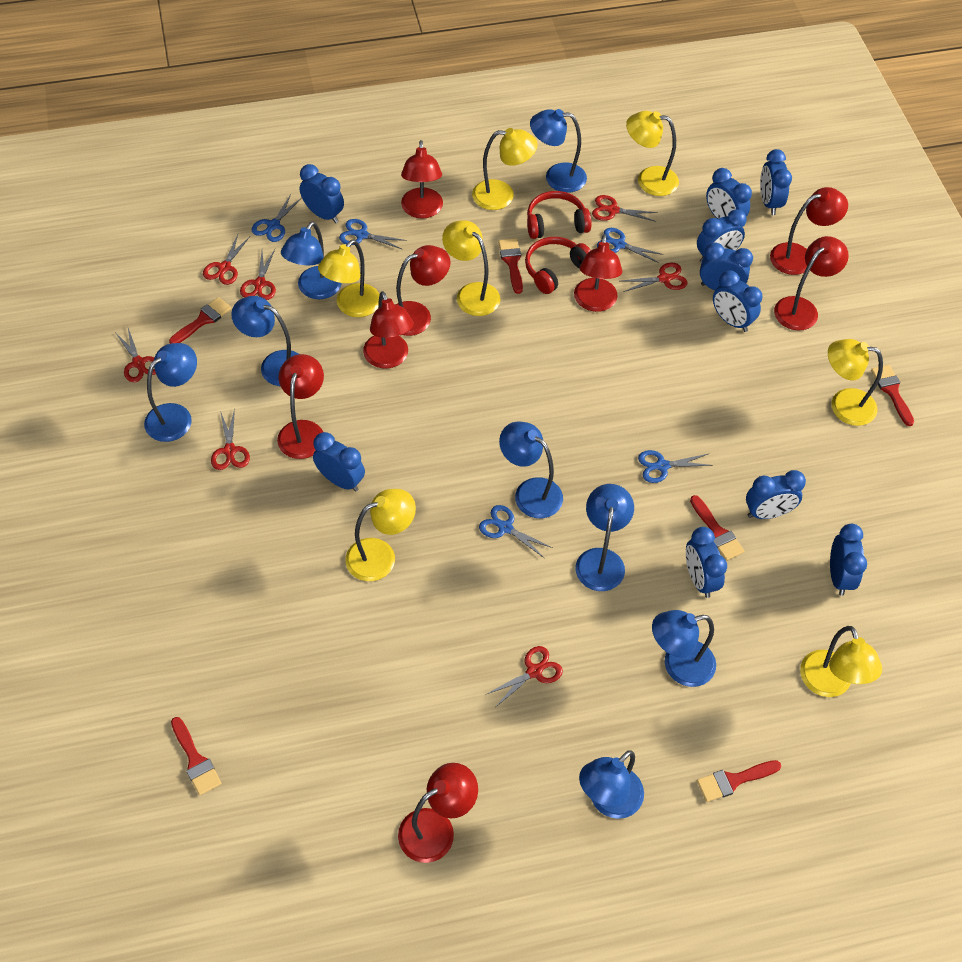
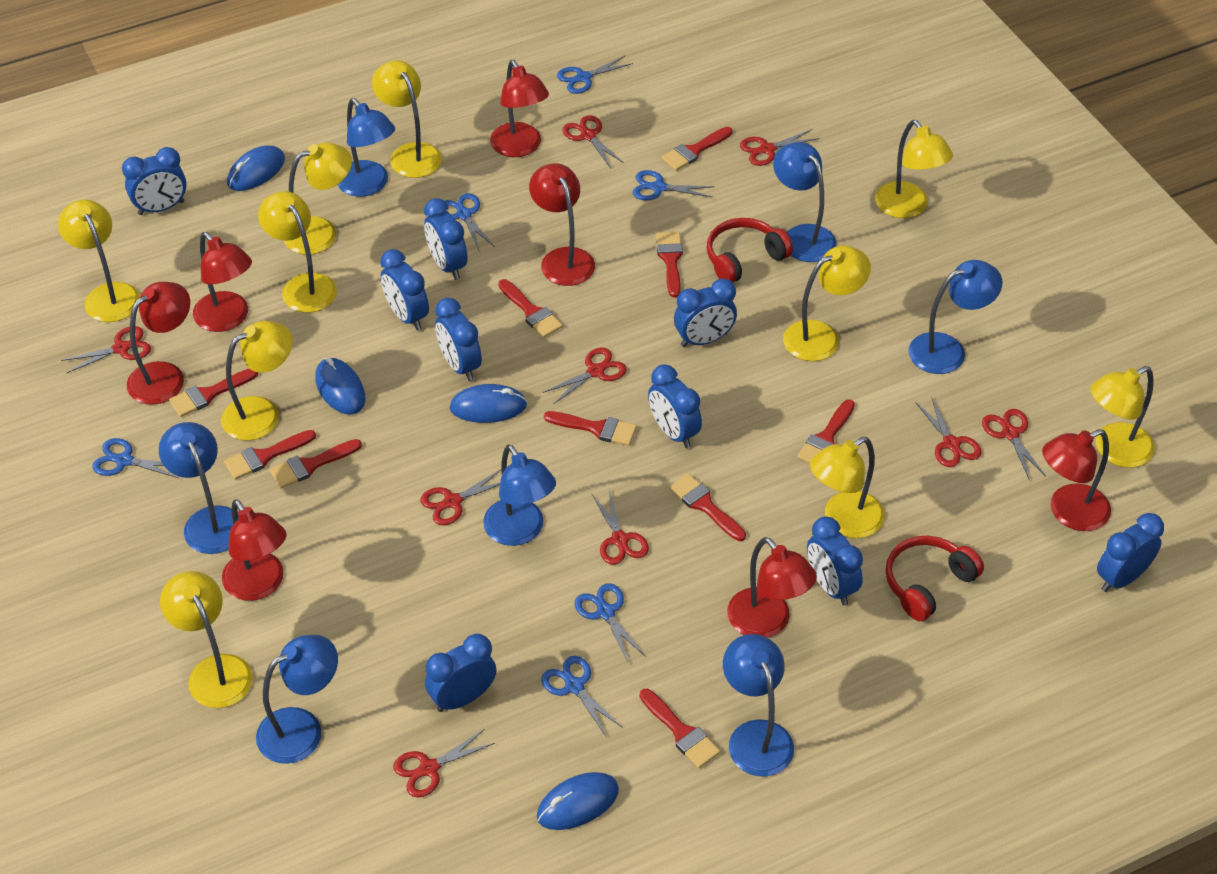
blue clock: 10 -> 9
blue lamp: 8 -> 7
blue mouse: 0 -> 4
blue scissors: 5 -> 6
red brush: 6 -> 10
red lamp: 8 -> 7
red scissors: 7 -> 9
yellow lamp: 7 -> 10

